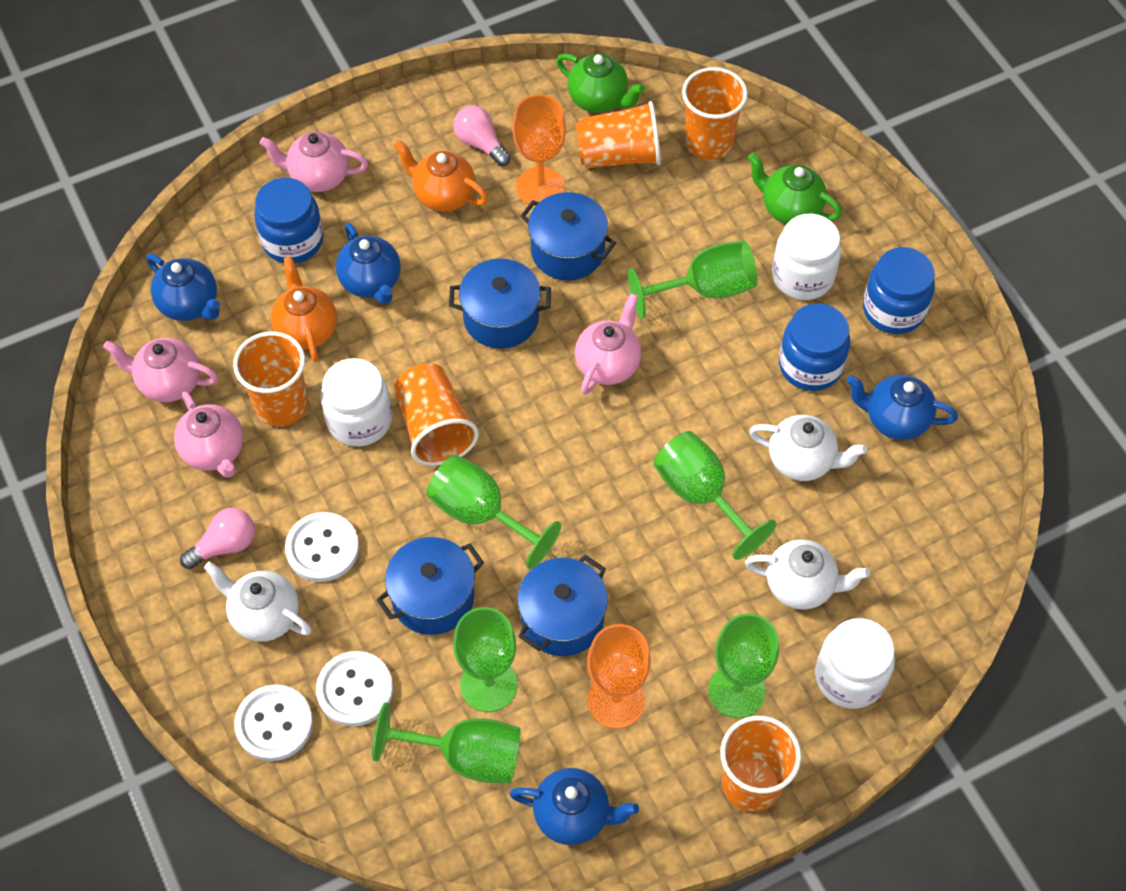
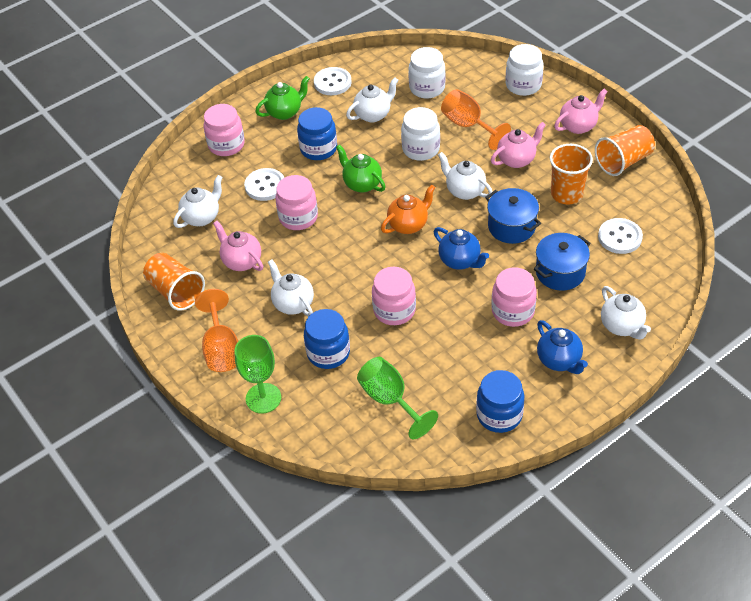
blue pot: 4 -> 2
blue teapot: 4 -> 2
green goblet: 6 -> 2
orange cup: 5 -> 3
orange teapot: 2 -> 1
pink jar: 0 -> 4
pink light bulb: 2 -> 0
pink teapot: 4 -> 3
white teapot: 3 -> 5

